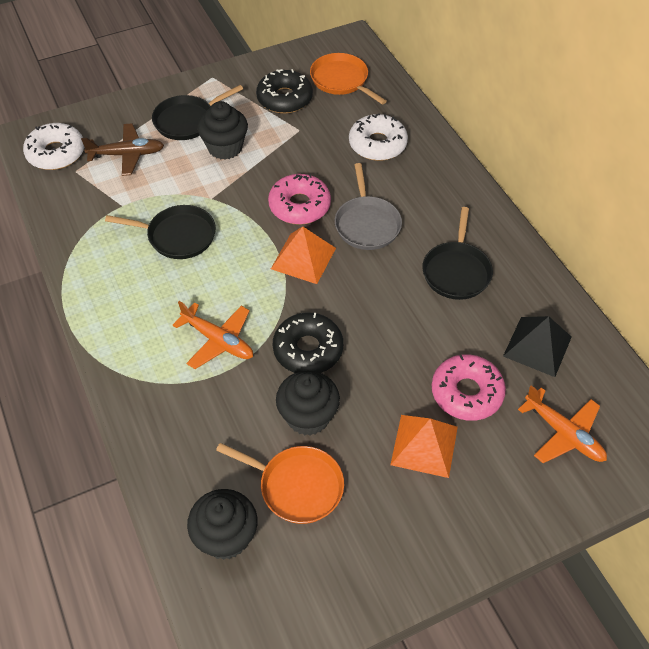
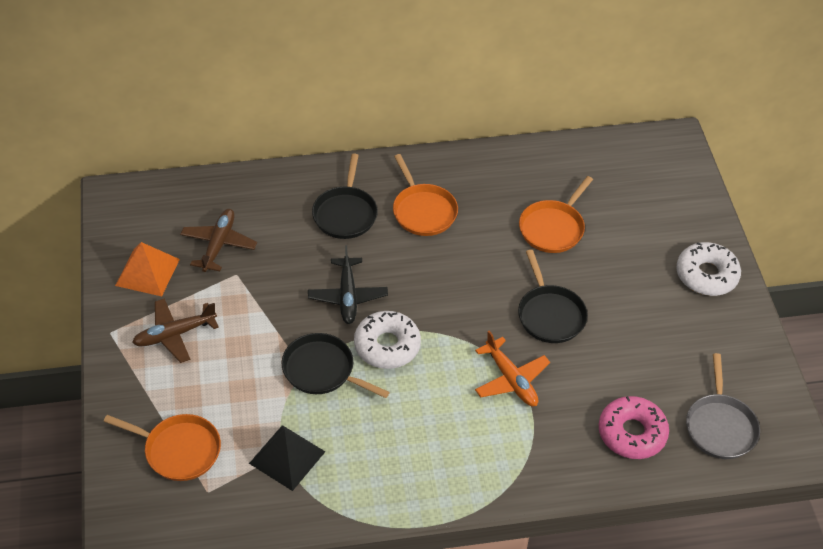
black cupcake: 3 -> 0
black donut: 2 -> 0
black plane: 0 -> 1
brown plane: 1 -> 2
orange pan: 2 -> 3
orange plane: 2 -> 1
orange pyramid: 2 -> 1
pink donut: 2 -> 1

